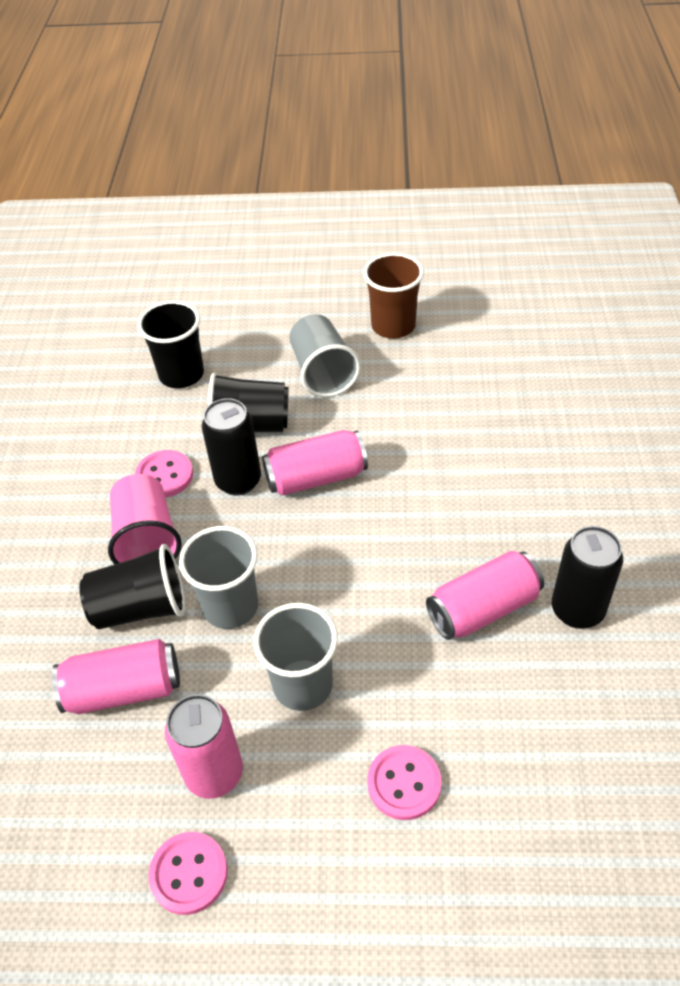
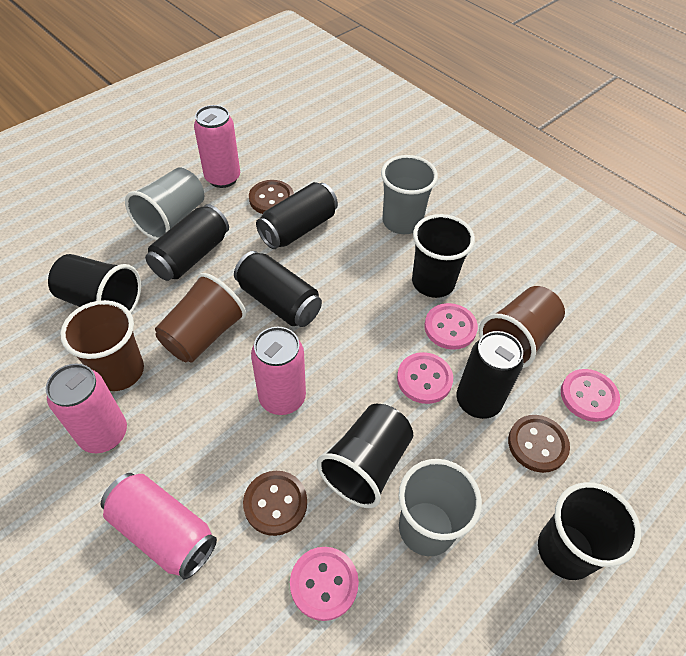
black can: 2 -> 4
black cup: 3 -> 4
brown button: 0 -> 3
brown cup: 1 -> 3
pink button: 3 -> 4
pink cup: 1 -> 0

